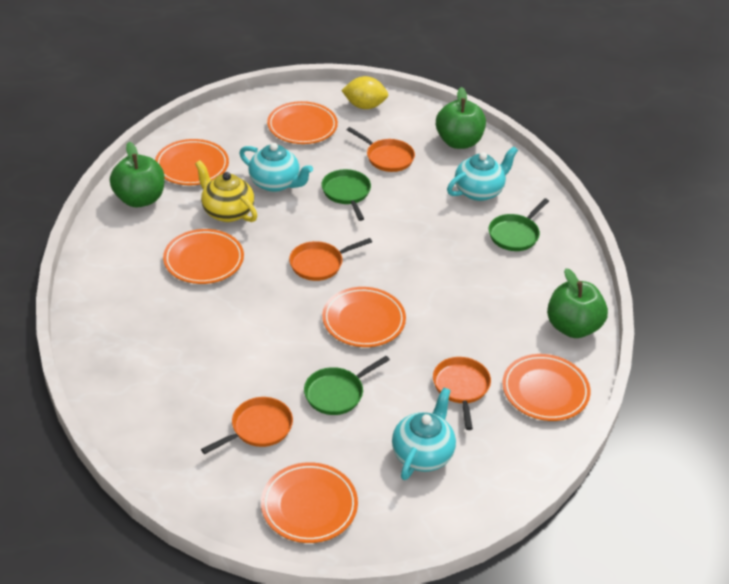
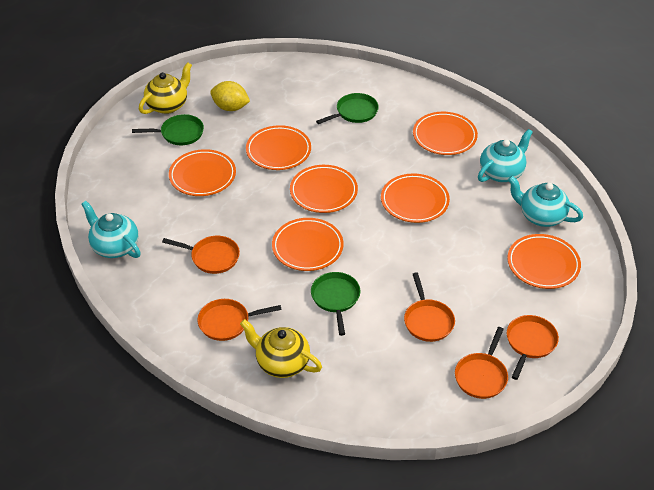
green apple: 3 -> 0
orange pan: 4 -> 5
orange plate: 6 -> 7
yellow teapot: 1 -> 2

